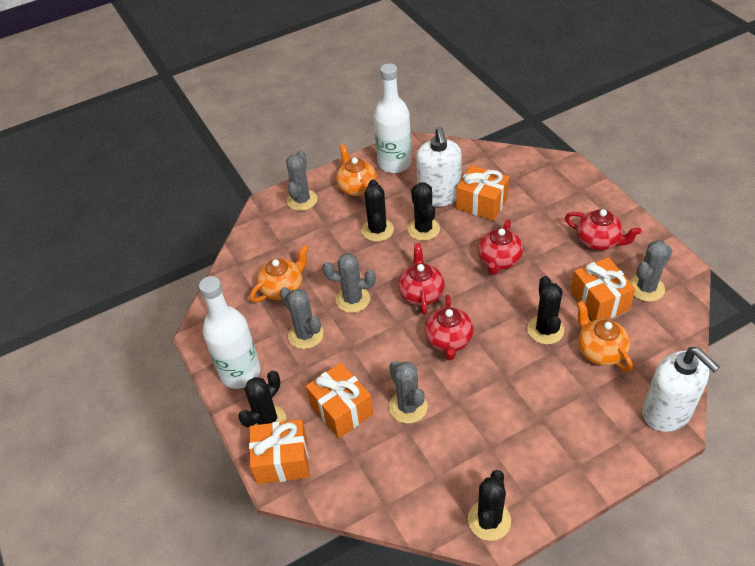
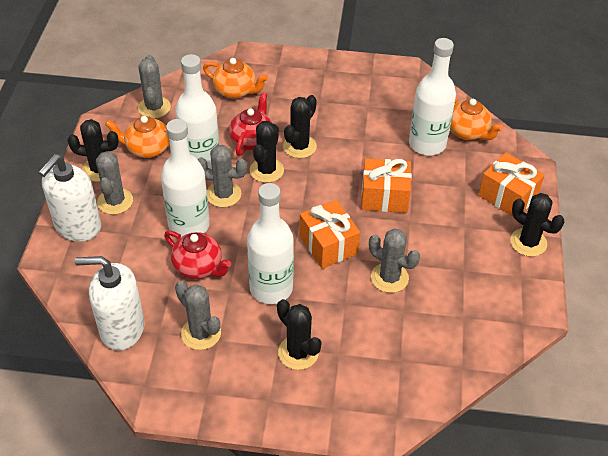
orange gift: 4 -> 3
red teapot: 4 -> 2
white bottle: 2 -> 4

